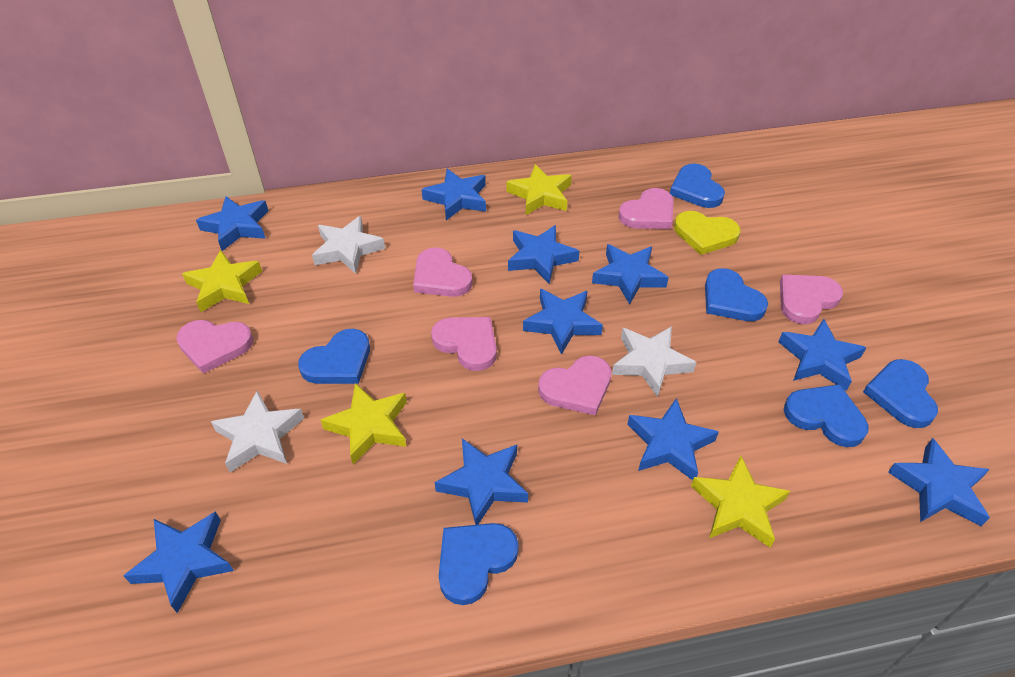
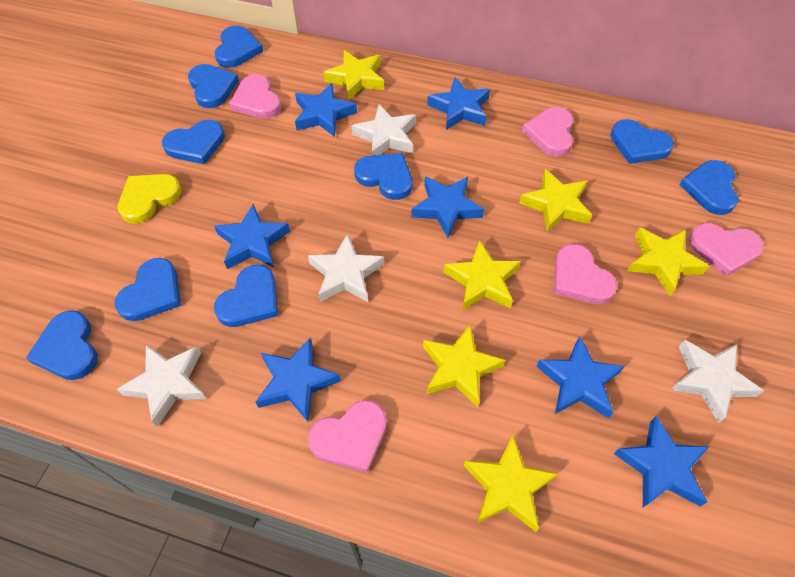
blue heart: 6 -> 9
blue star: 10 -> 7
pink heart: 6 -> 5
white star: 3 -> 4
yellow star: 4 -> 6

